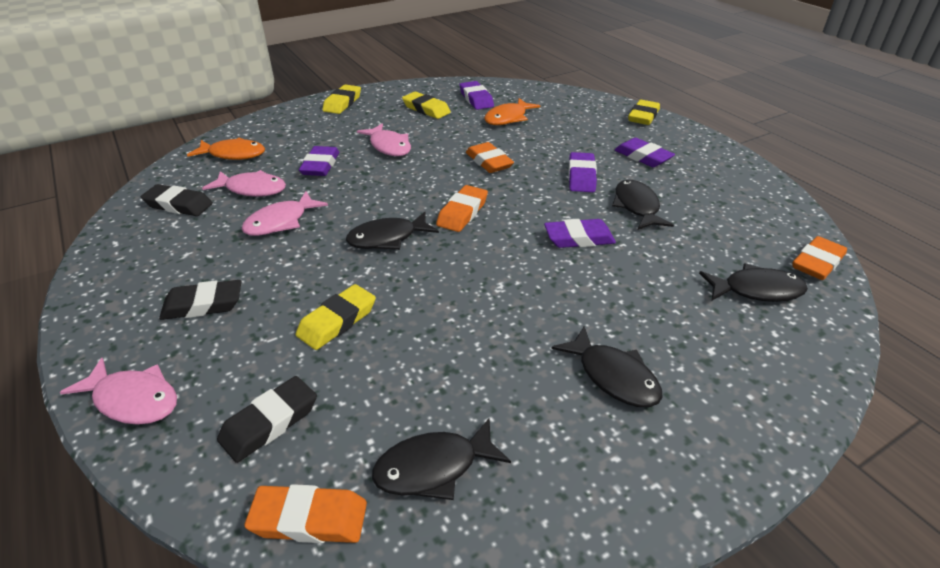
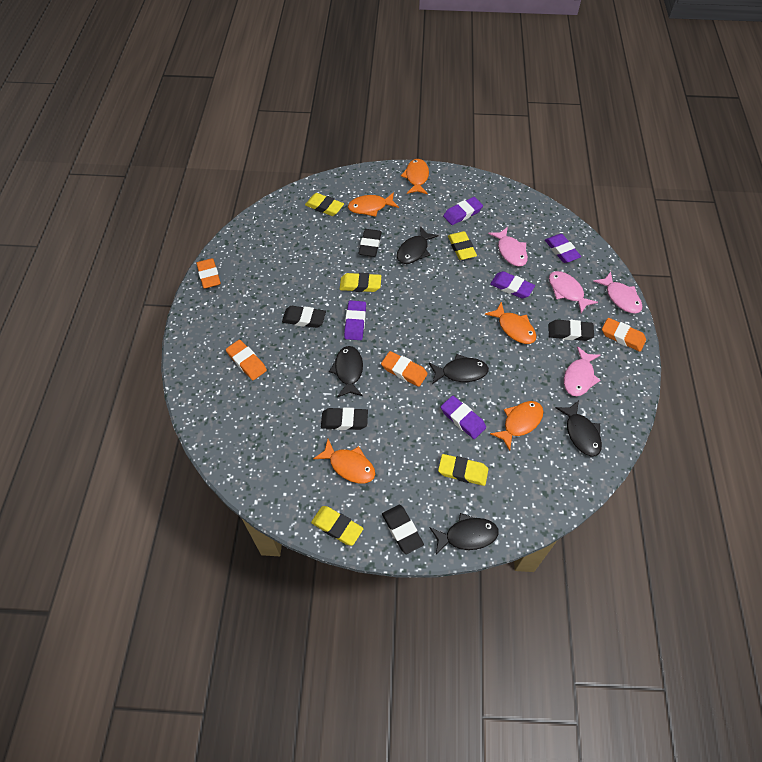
black eraser: 3 -> 5
orange fish: 2 -> 5
yellow eraser: 4 -> 5

